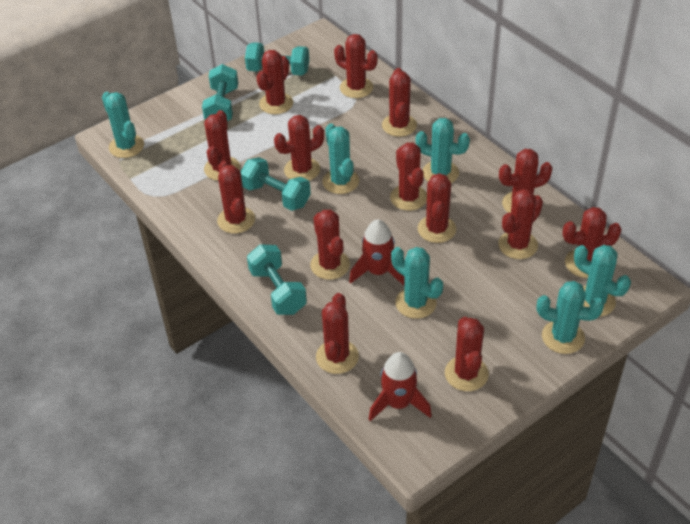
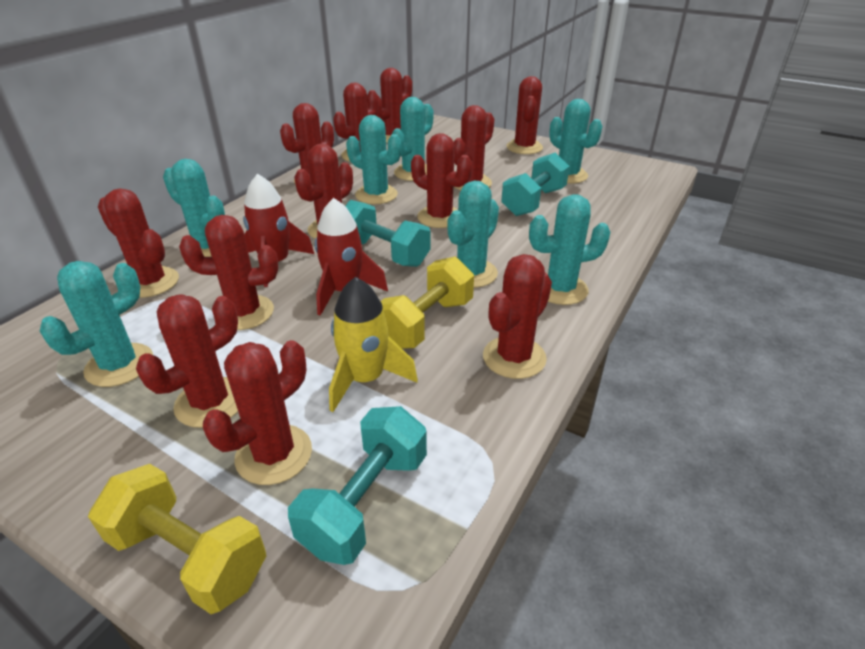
red cactus: 14 -> 12
turquoise cactus: 6 -> 7
turquoise dumbbell: 4 -> 3
yellow dumbbell: 0 -> 2
yellow rocket: 0 -> 1

